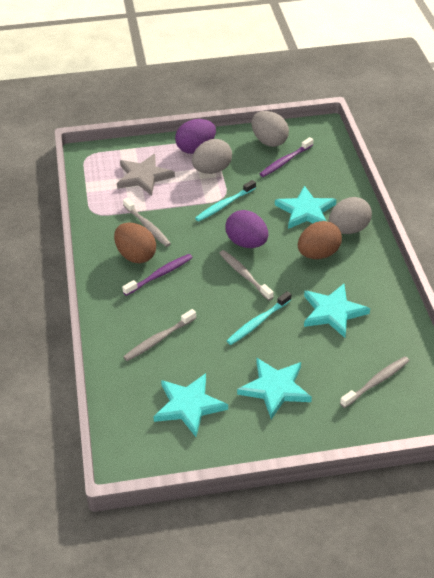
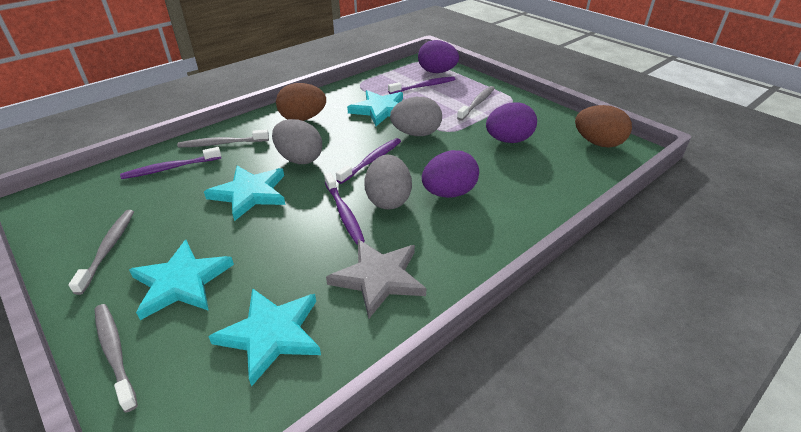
purple egg: 2 -> 3
purple toothbrush: 2 -> 4
turquoise toothbrush: 2 -> 0

